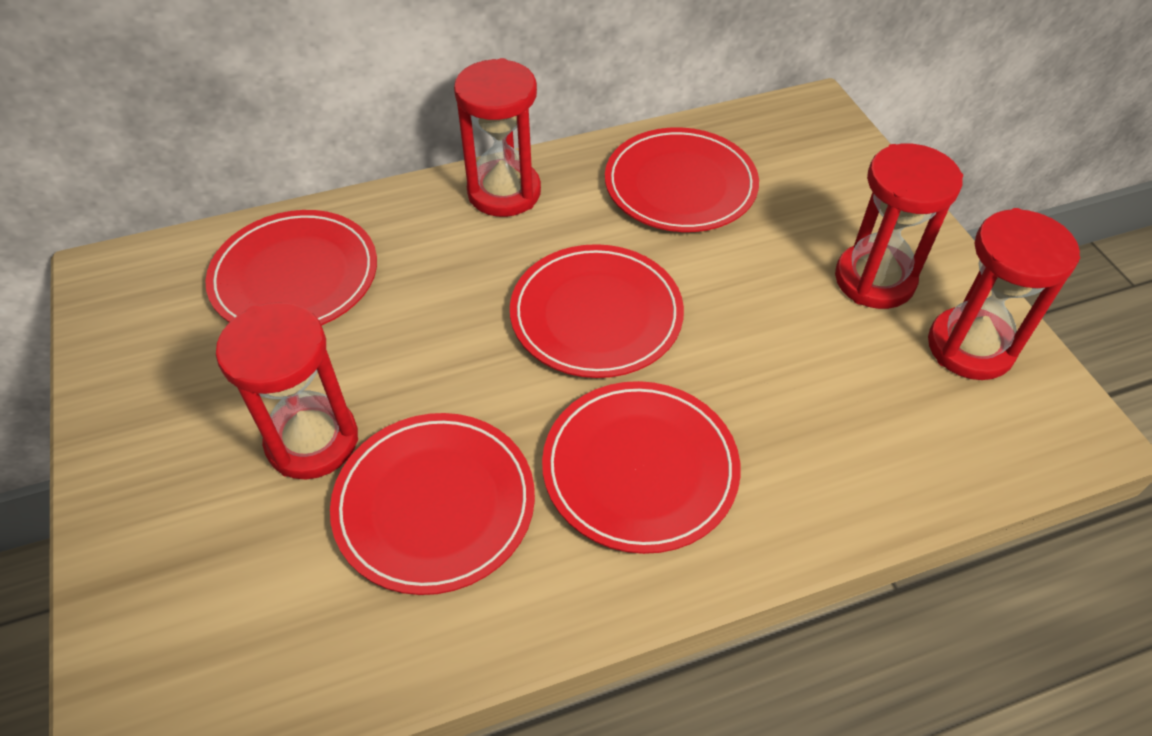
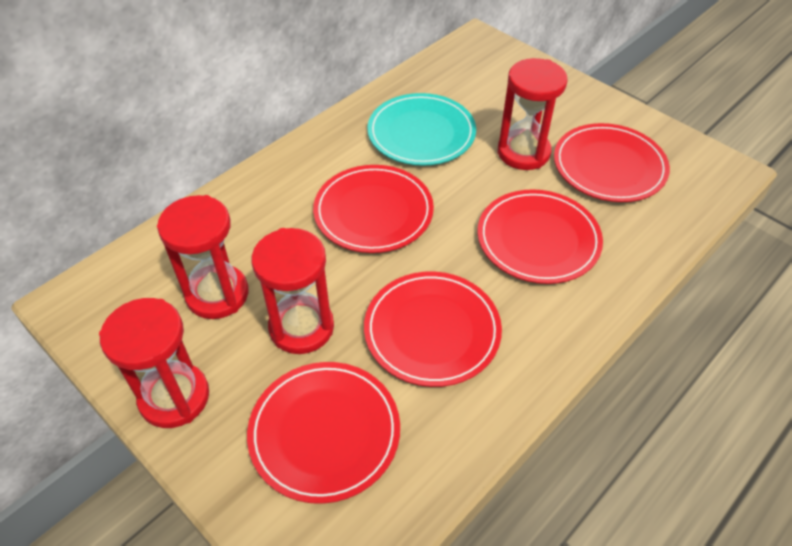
turquoise plate: 0 -> 1

